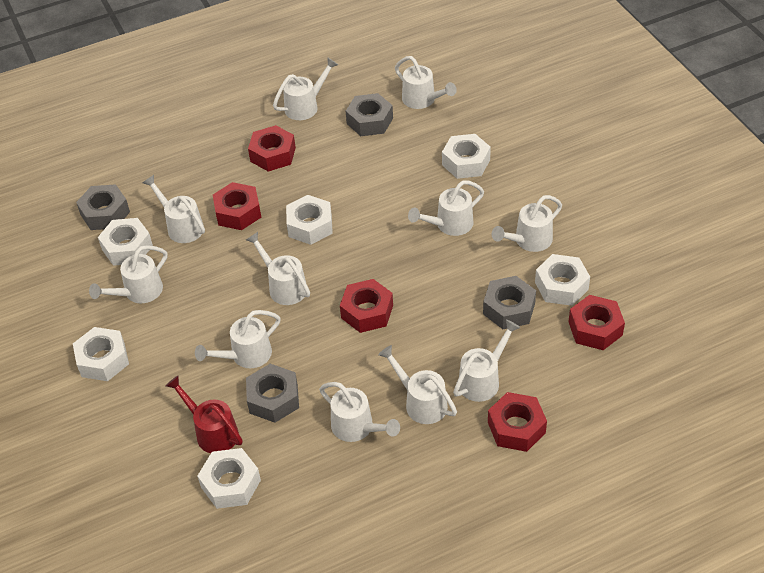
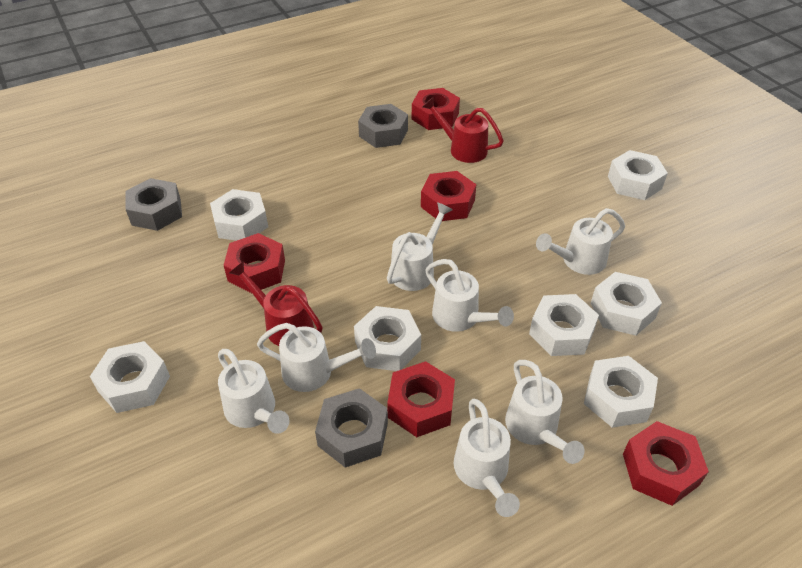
grey nut: 4 -> 3
red watering can: 1 -> 2
white nut: 6 -> 7
white watering can: 11 -> 7

